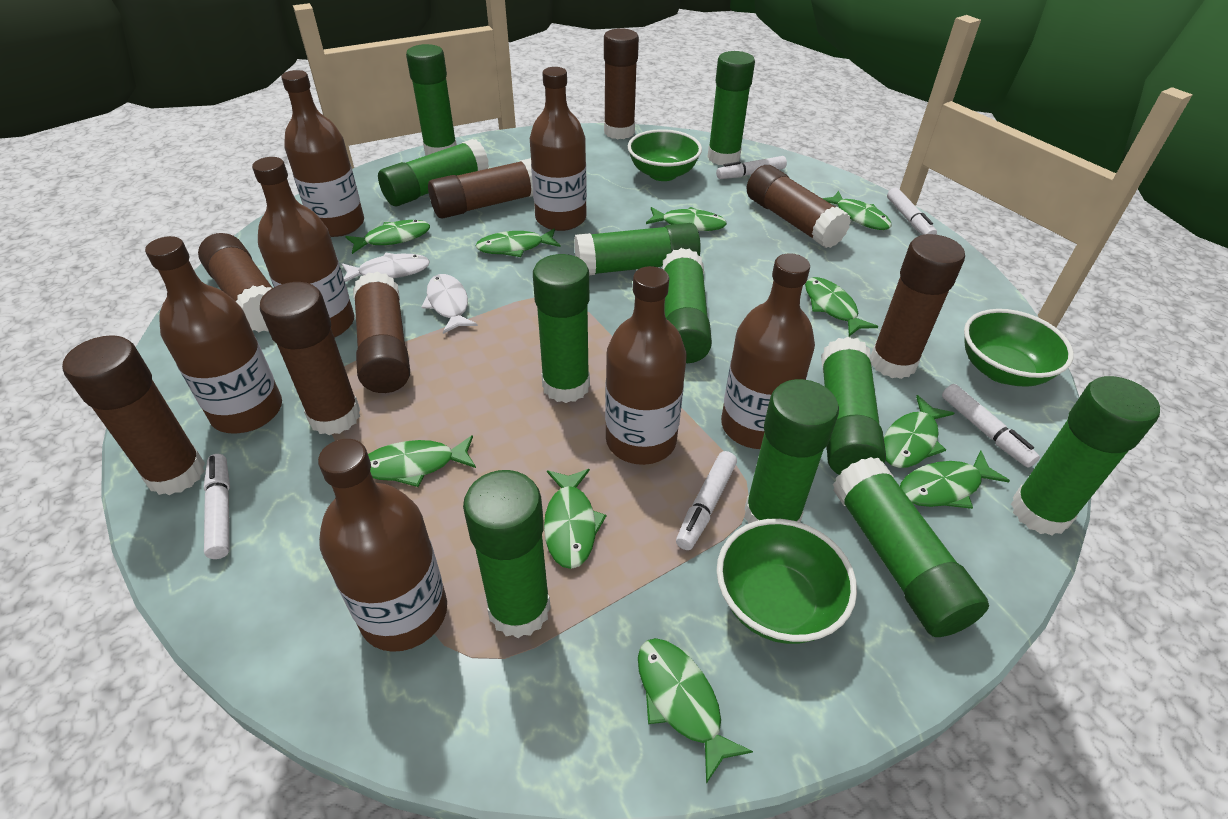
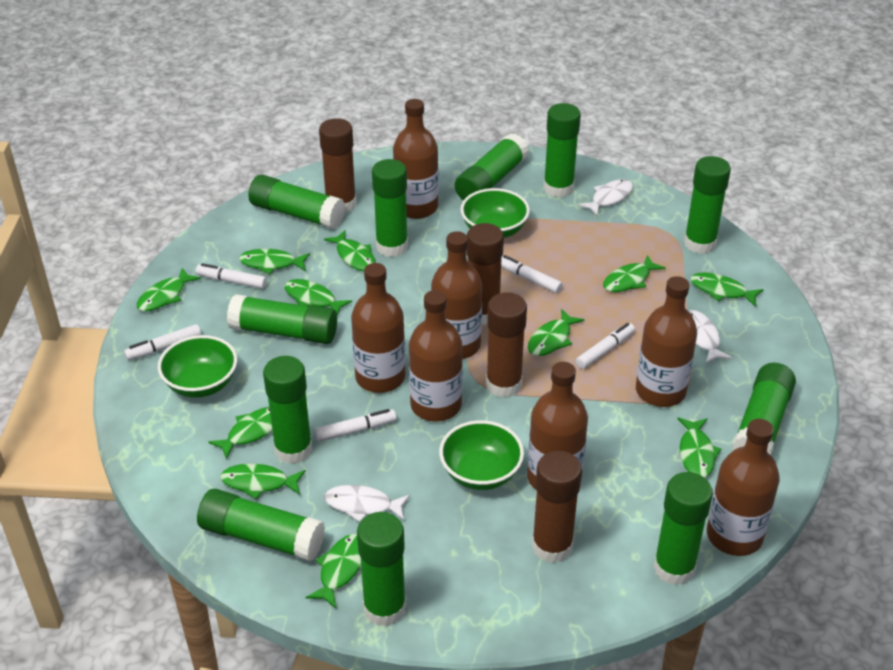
brown glue stick: 8 -> 4
green fish: 10 -> 11
white fish: 2 -> 3

